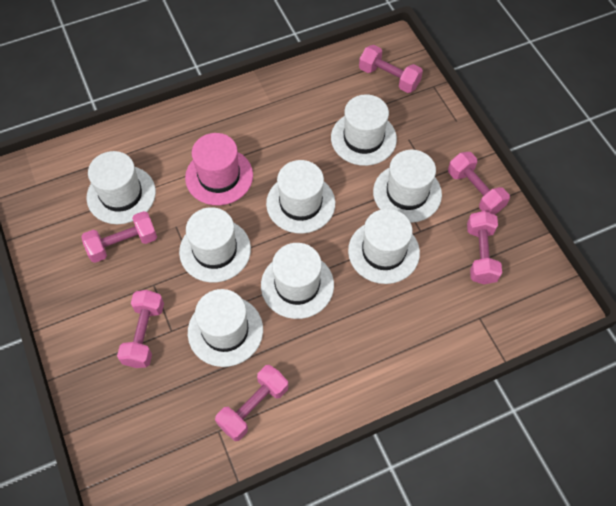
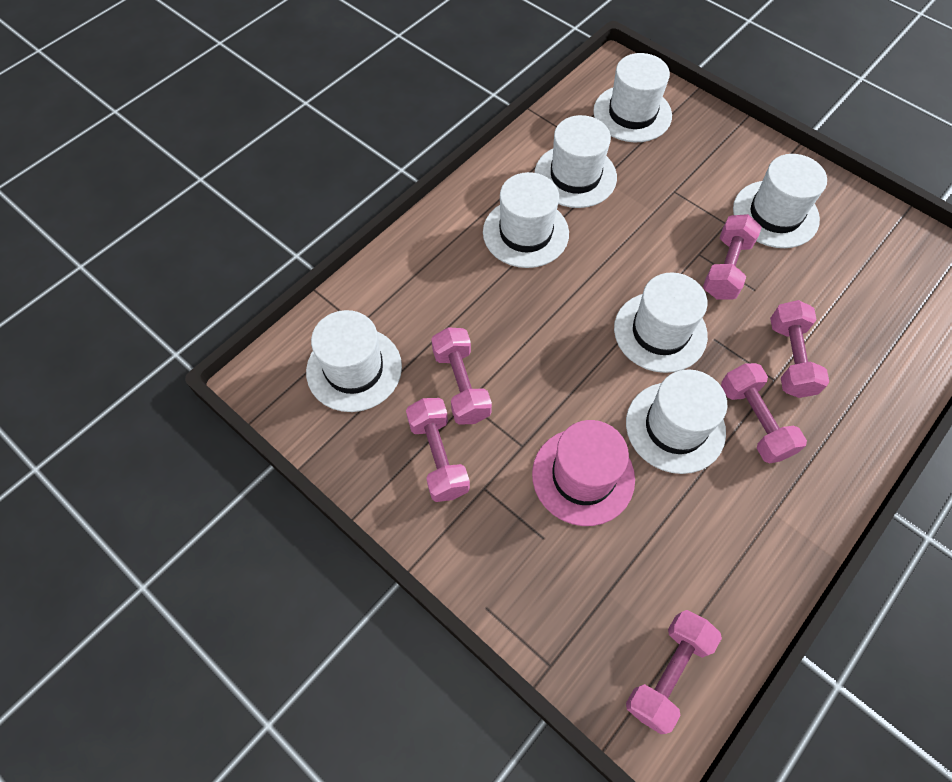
white hat: 8 -> 7

